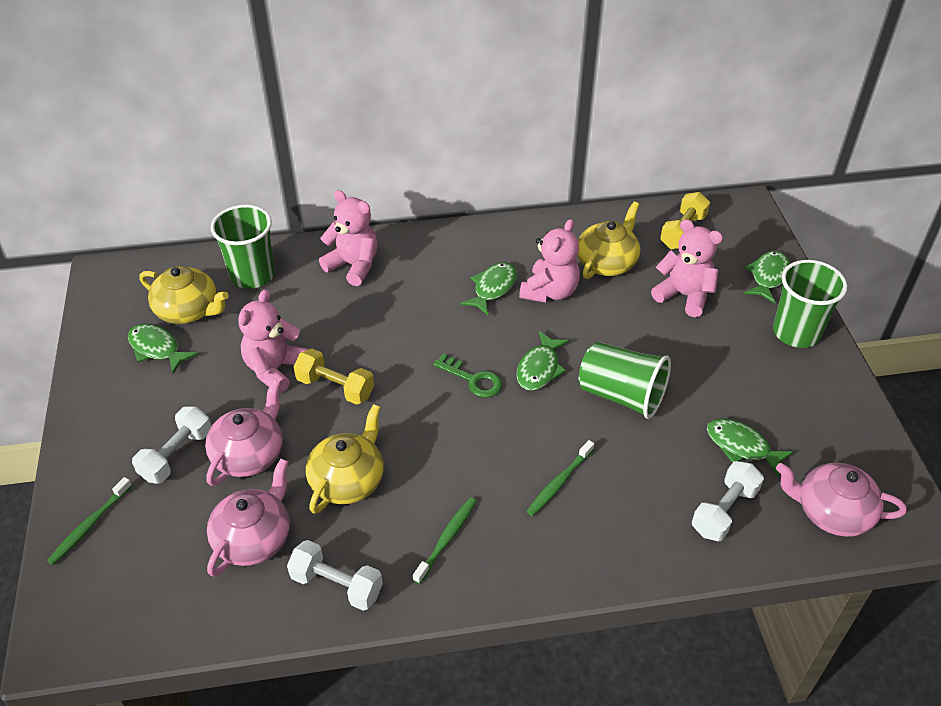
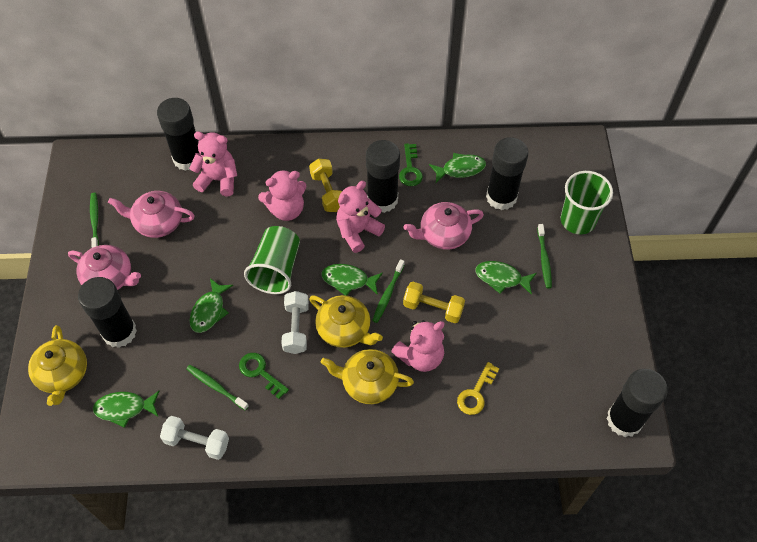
black glue stick: 0 -> 5
green cup: 3 -> 2
green key: 1 -> 2
green toothbrush: 3 -> 4
white dumbbell: 3 -> 2
yellow key: 0 -> 1

